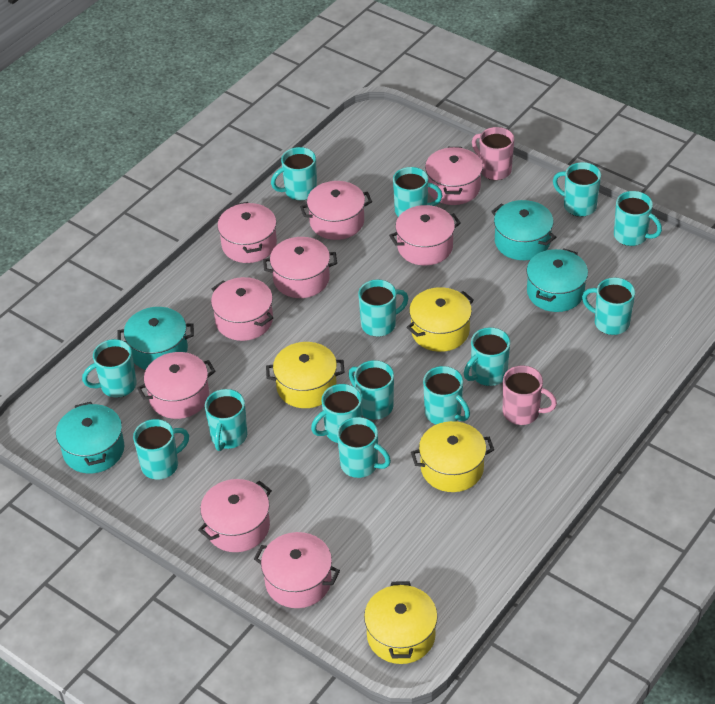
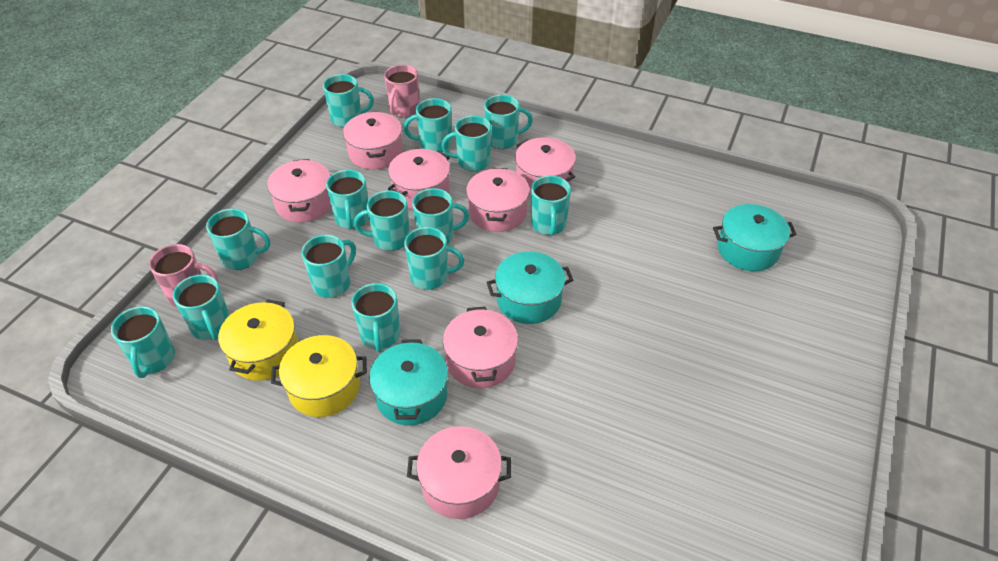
pink pot: 9 -> 7
turquoise pot: 4 -> 3
yellow pot: 4 -> 2

